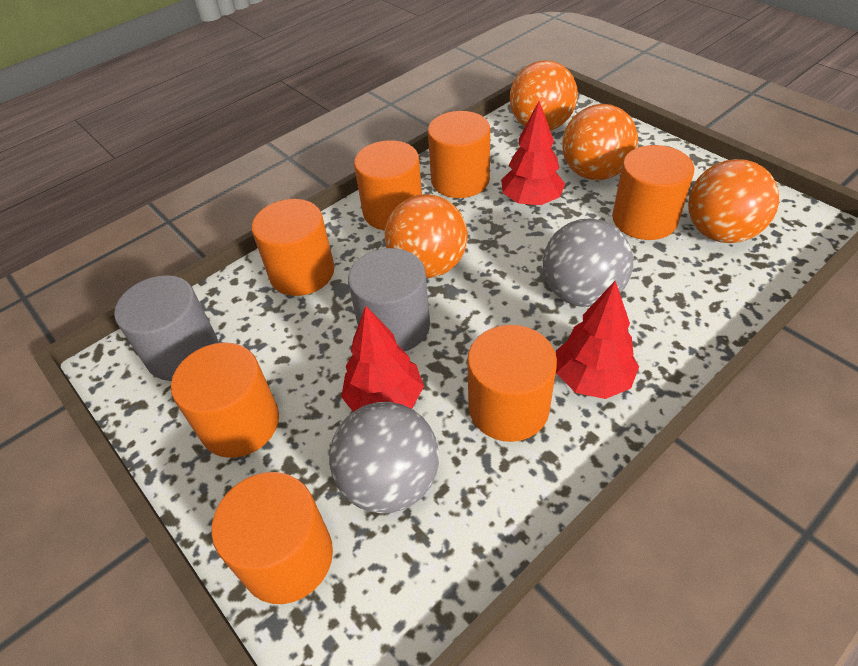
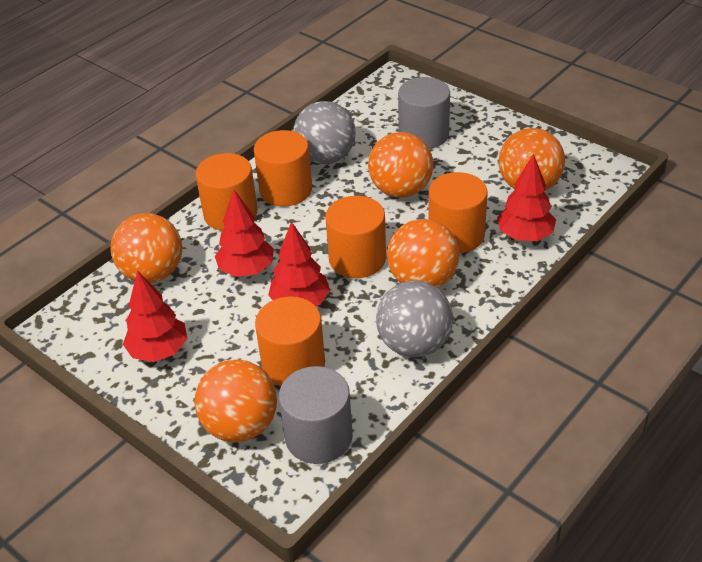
orange ball: 4 -> 5
orange cylinder: 7 -> 5
red tree: 3 -> 4

